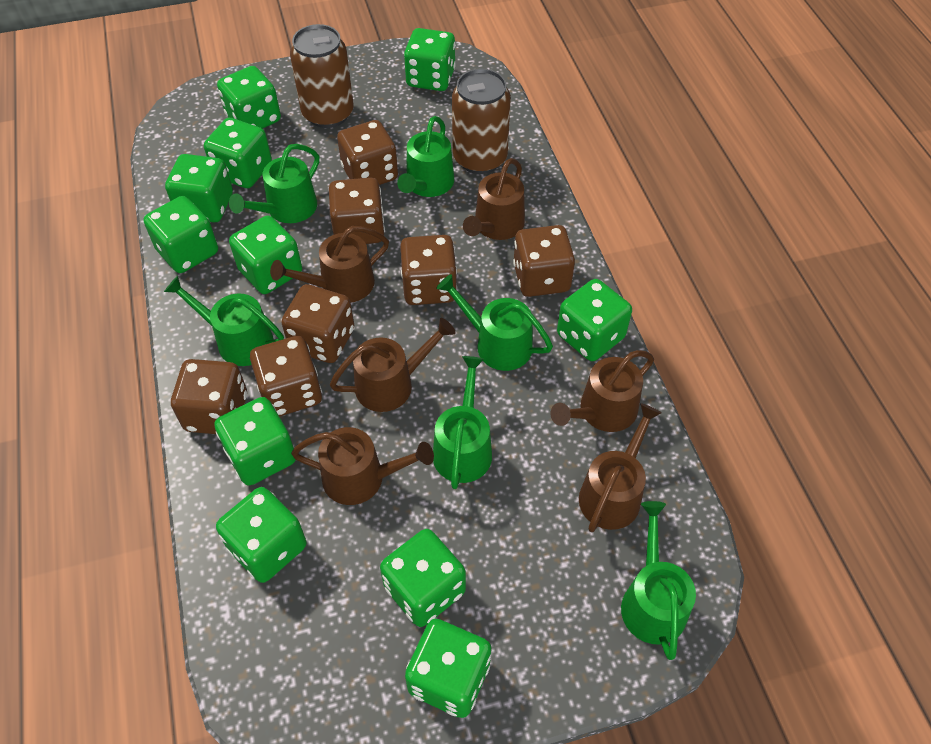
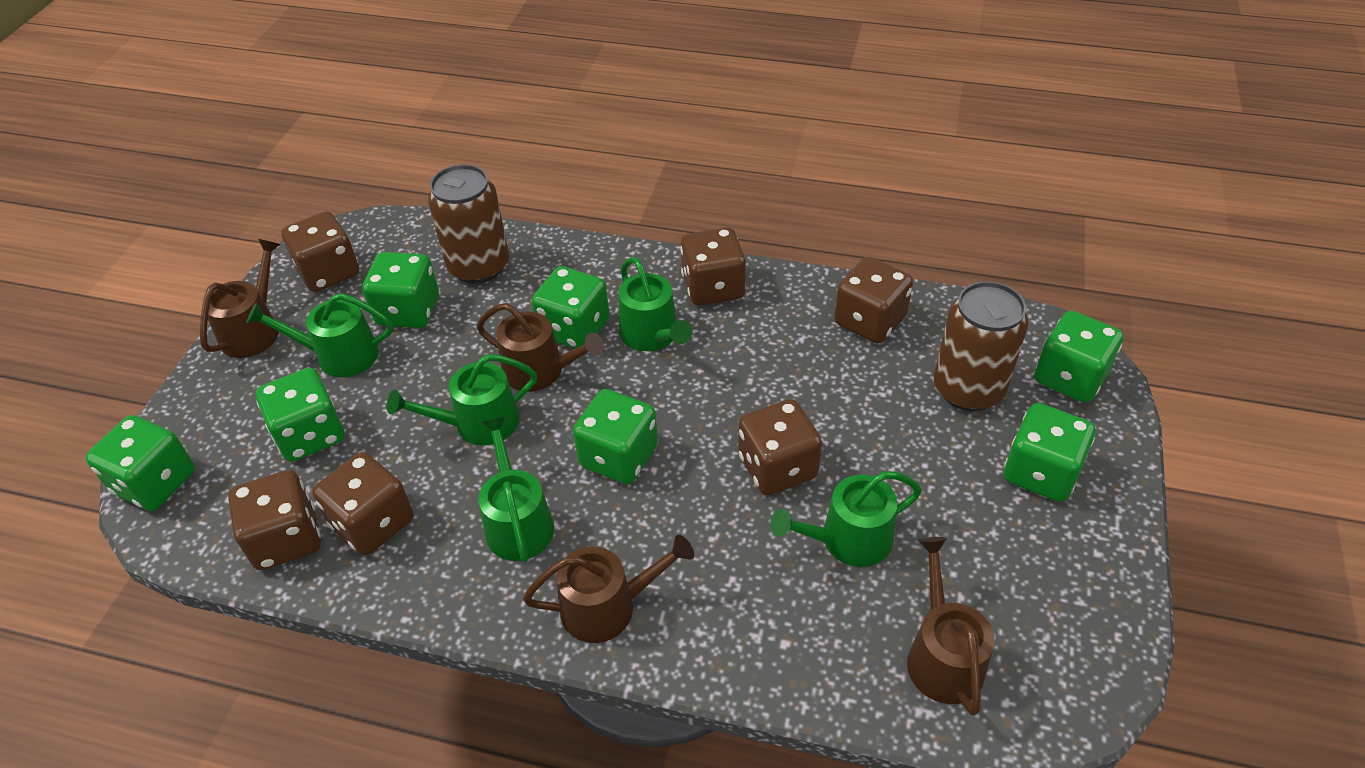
brown dice: 7 -> 6
brown watering can: 6 -> 4
green dice: 11 -> 7
green watering can: 6 -> 5

